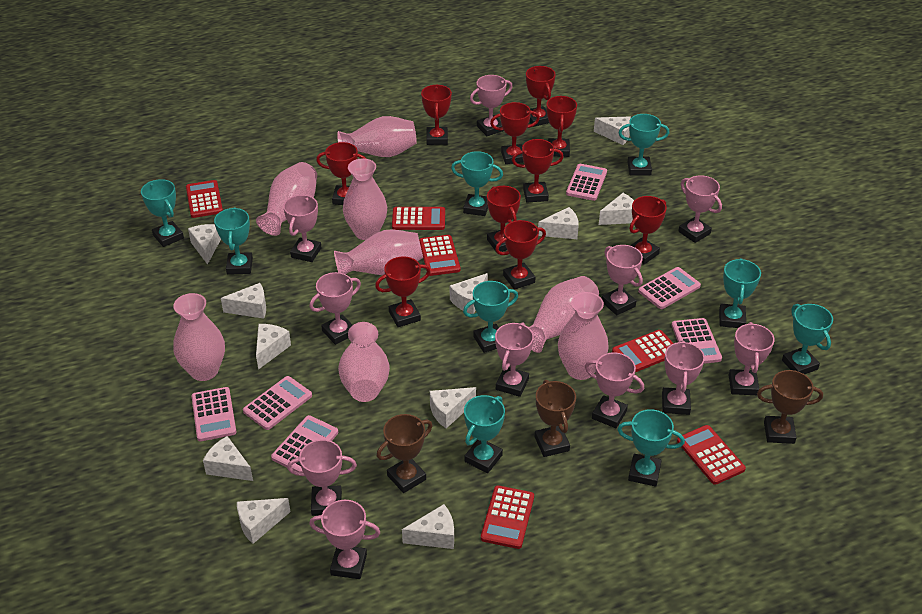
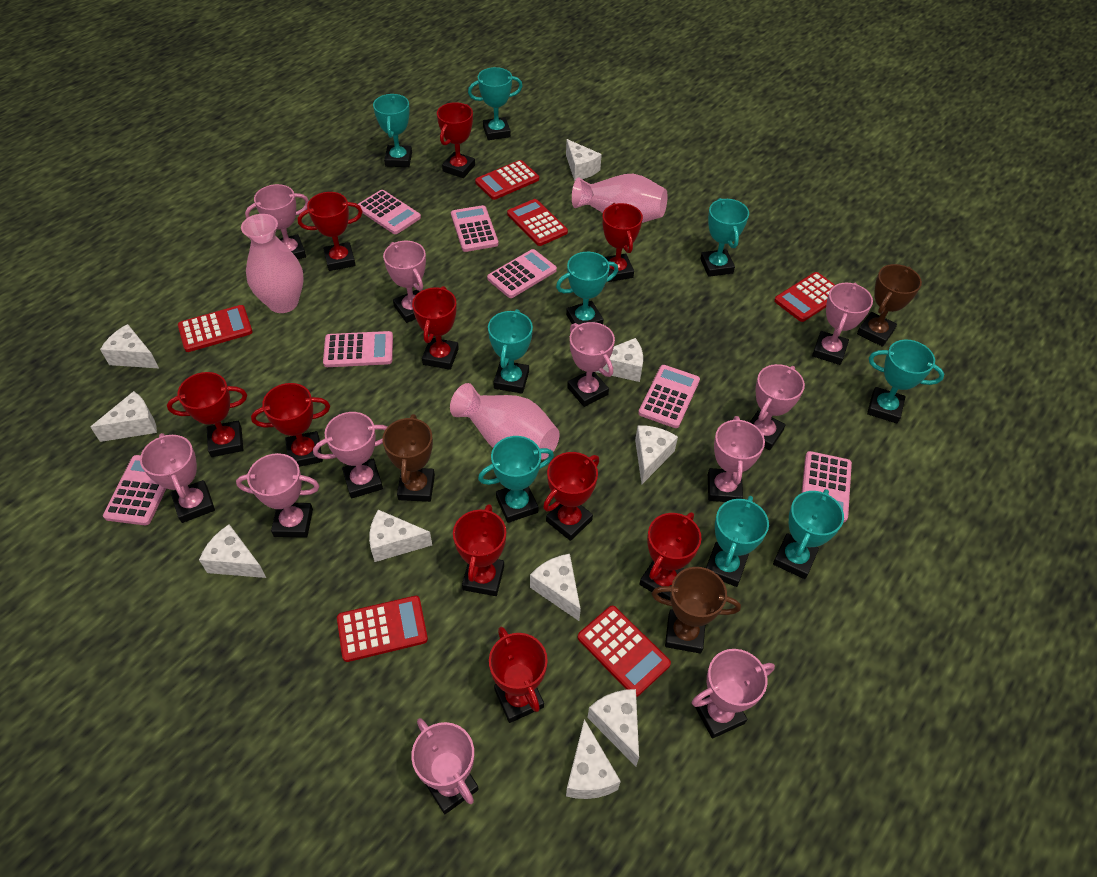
pink calculator: 6 -> 7
pink vase: 8 -> 3
white cheese: 11 -> 10

